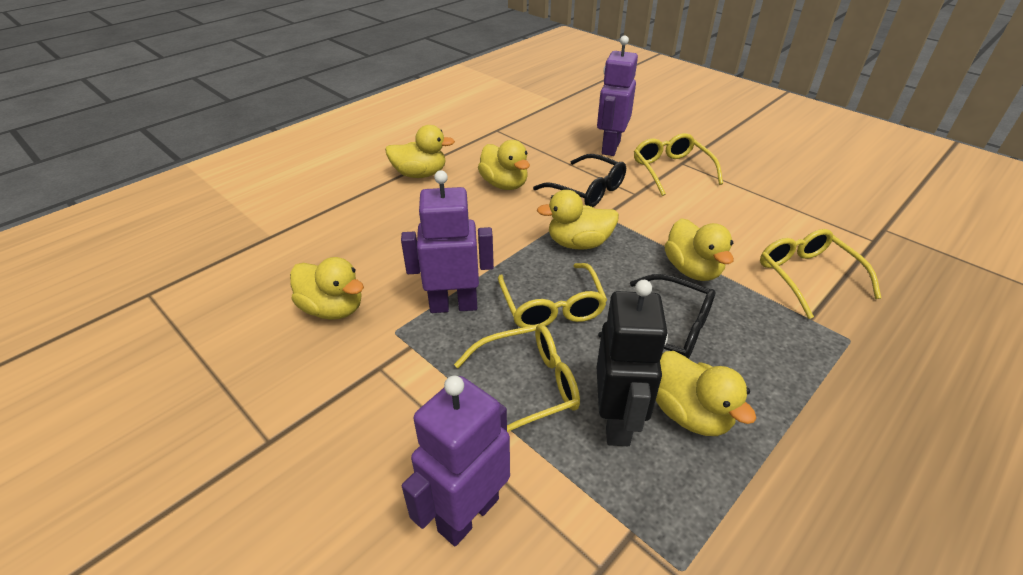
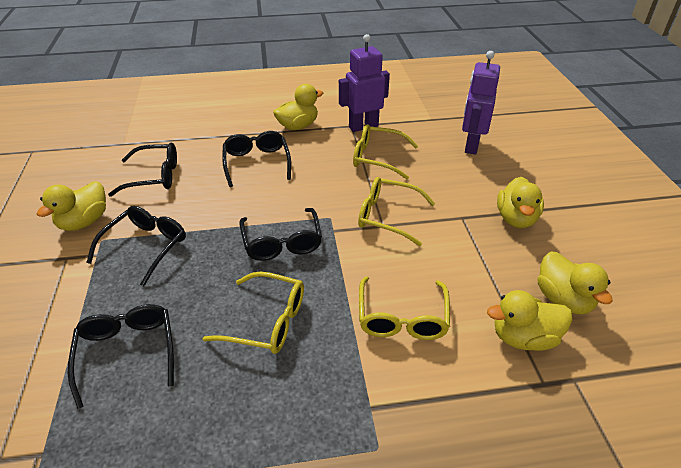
black glasses: 2 -> 5
black robot: 1 -> 0
purple robot: 3 -> 2
yellow duck: 6 -> 5

